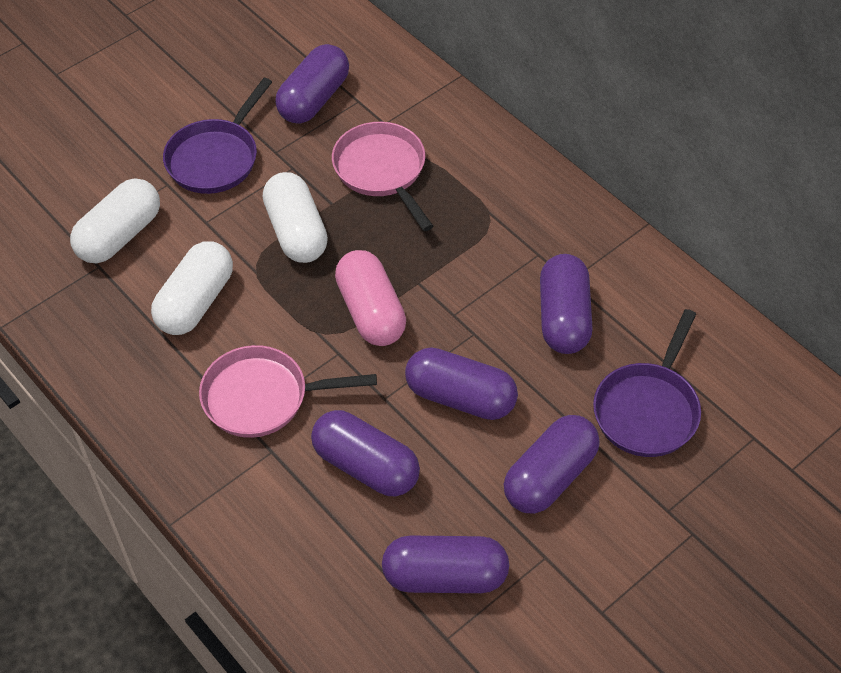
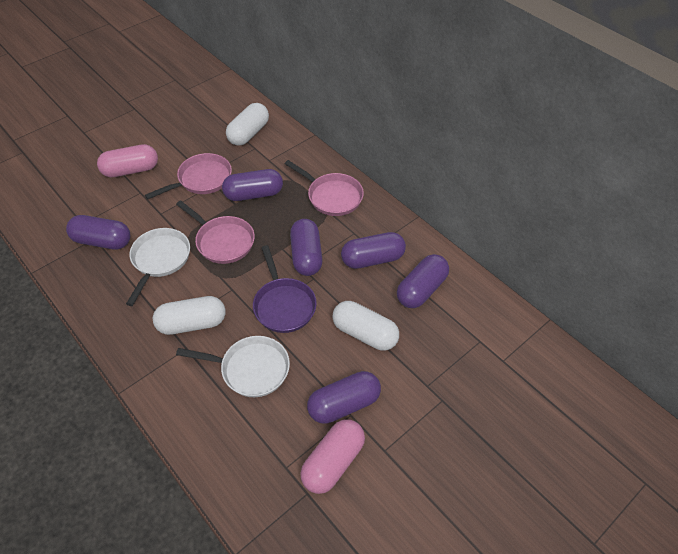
pink capsule: 1 -> 2
pink pan: 2 -> 3
purple pan: 2 -> 1
white pan: 0 -> 2

